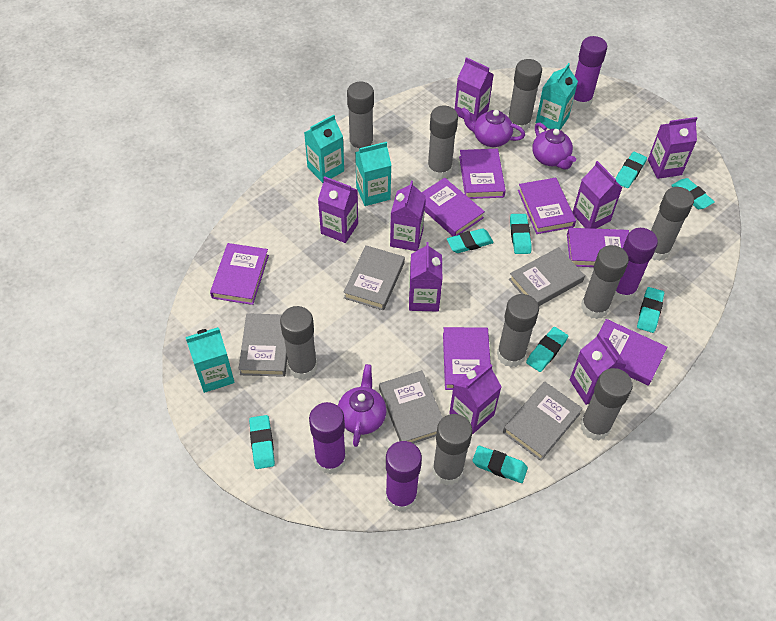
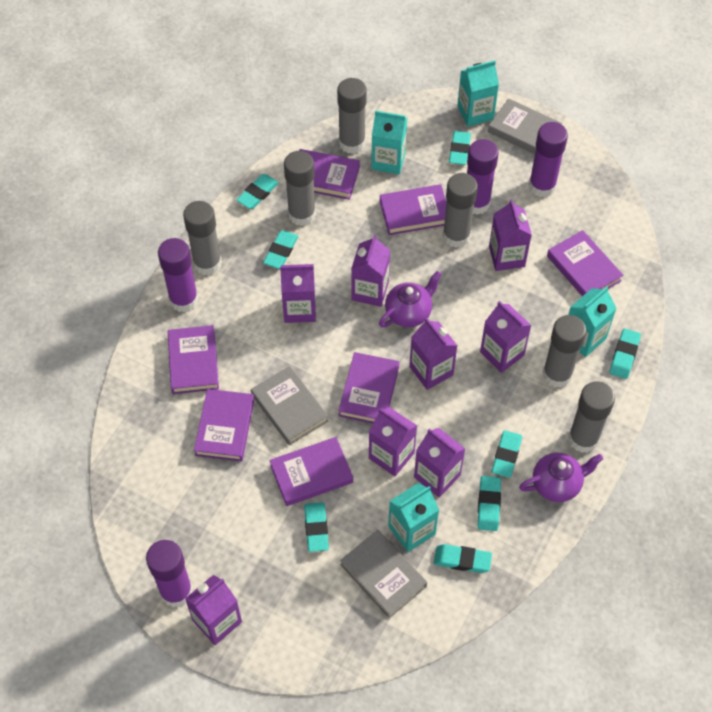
grey book: 5 -> 3
grey glue stick: 9 -> 6
purple teapot: 3 -> 2

